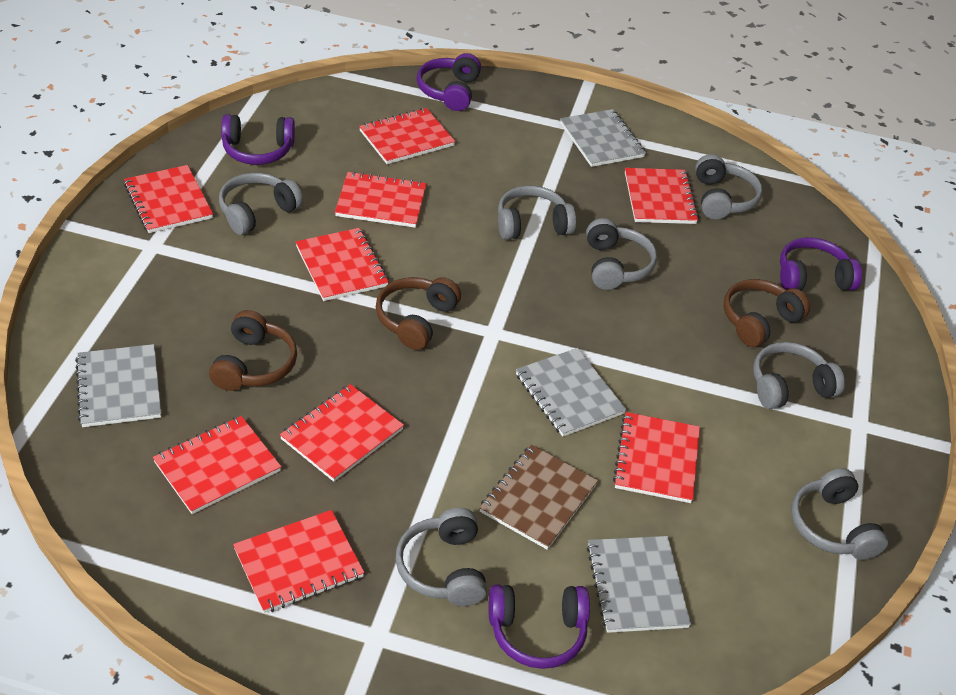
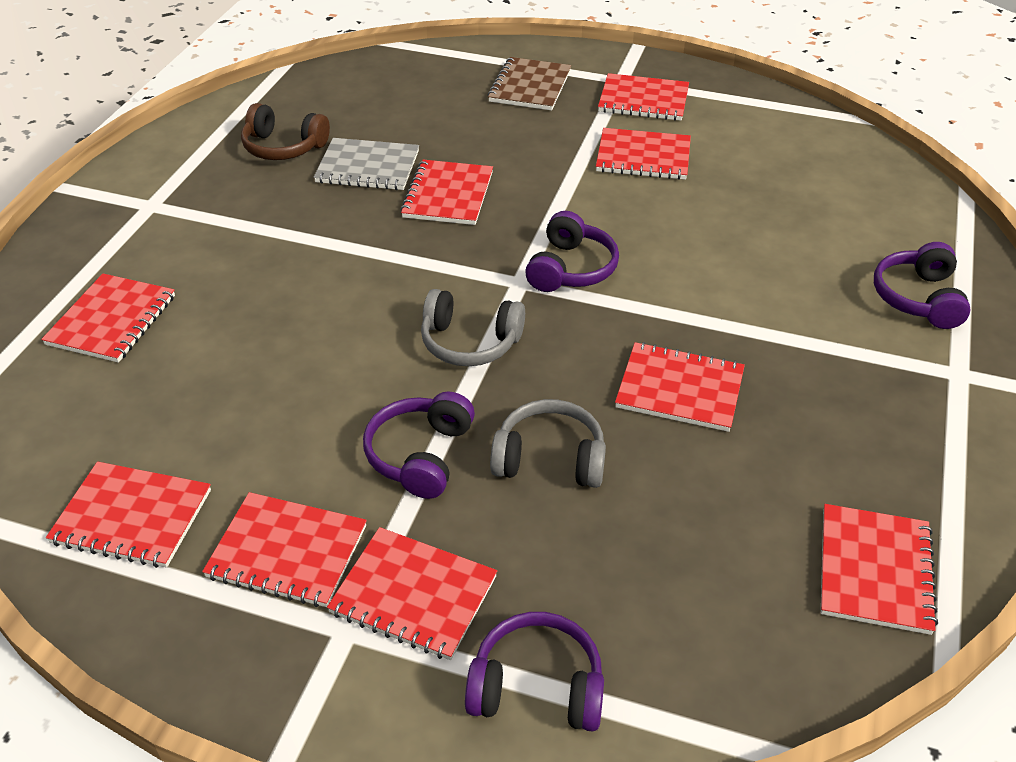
brown headphones: 3 -> 1
grey headphones: 7 -> 2
grey notebook: 4 -> 1

